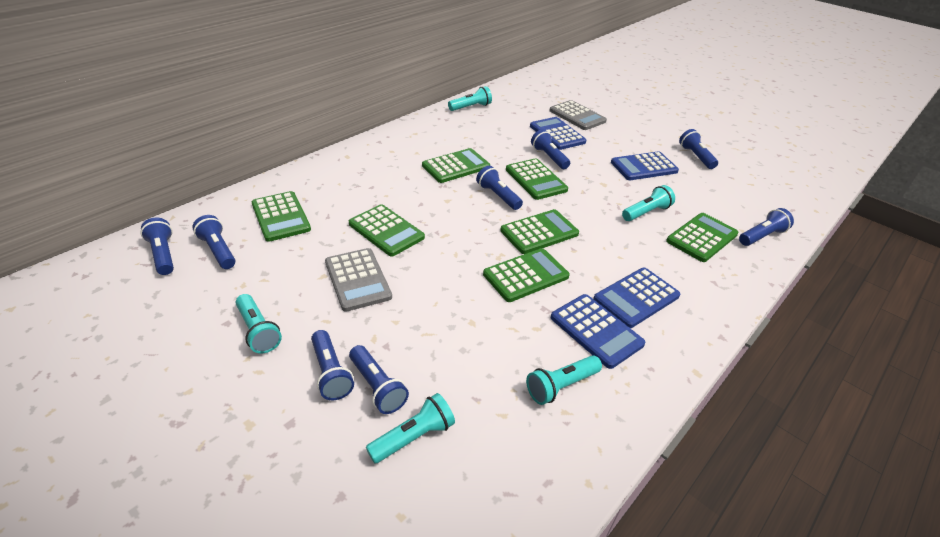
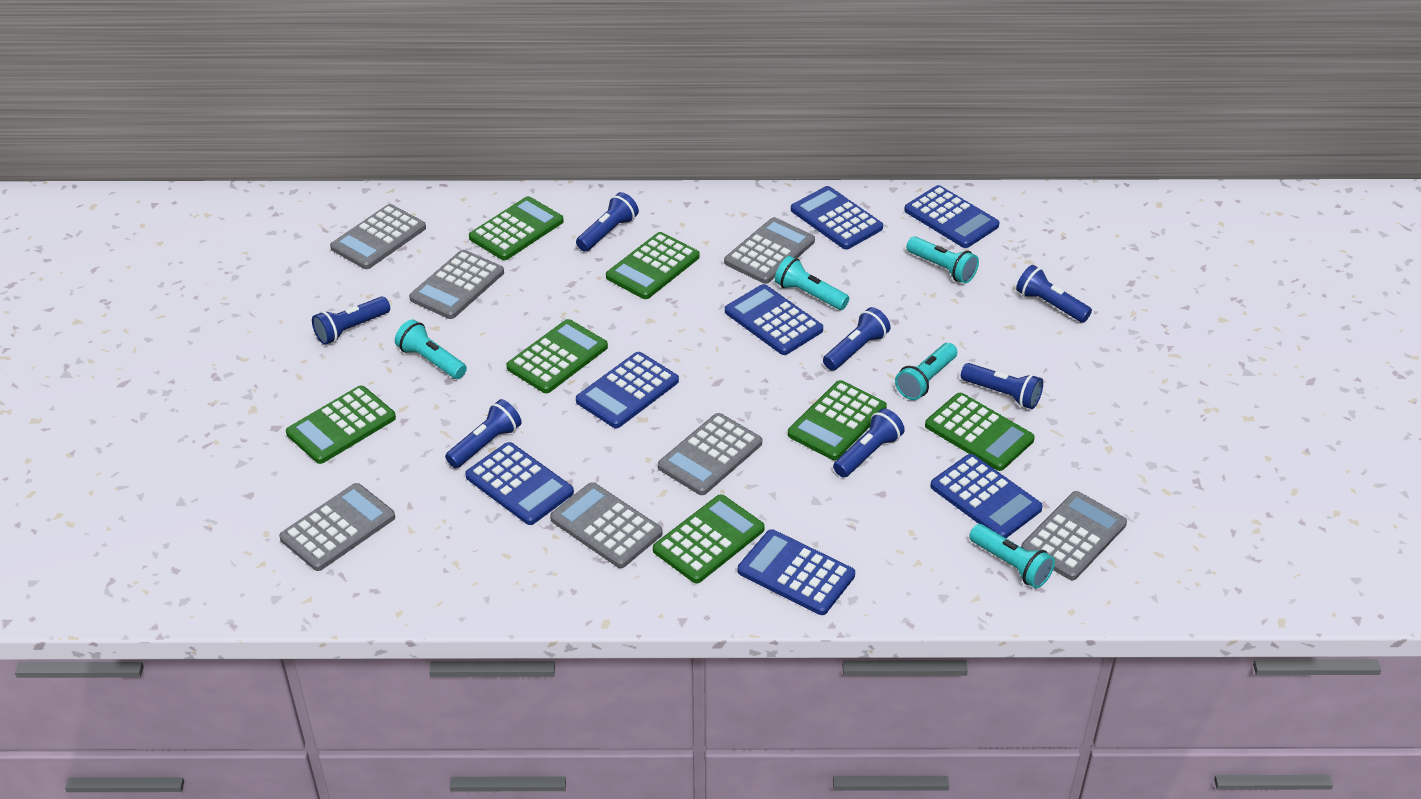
blue calculator: 4 -> 7
blue flashlight: 8 -> 7
grey calculator: 2 -> 7

